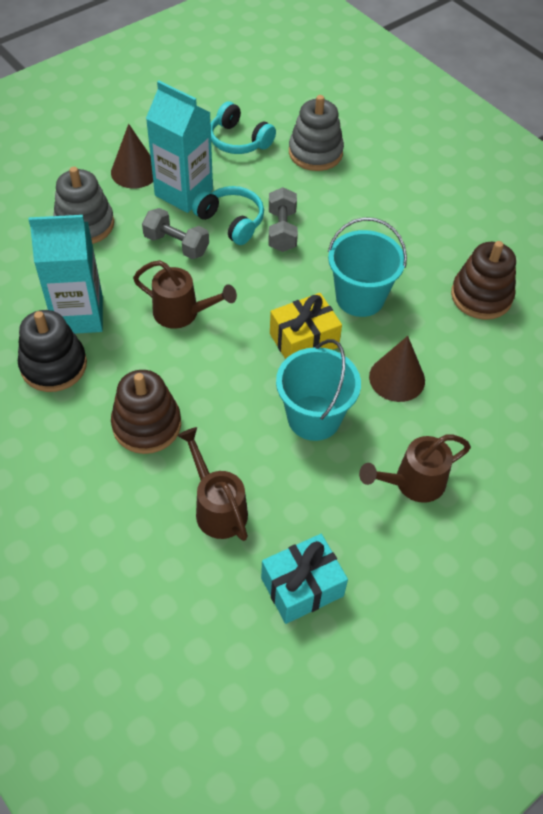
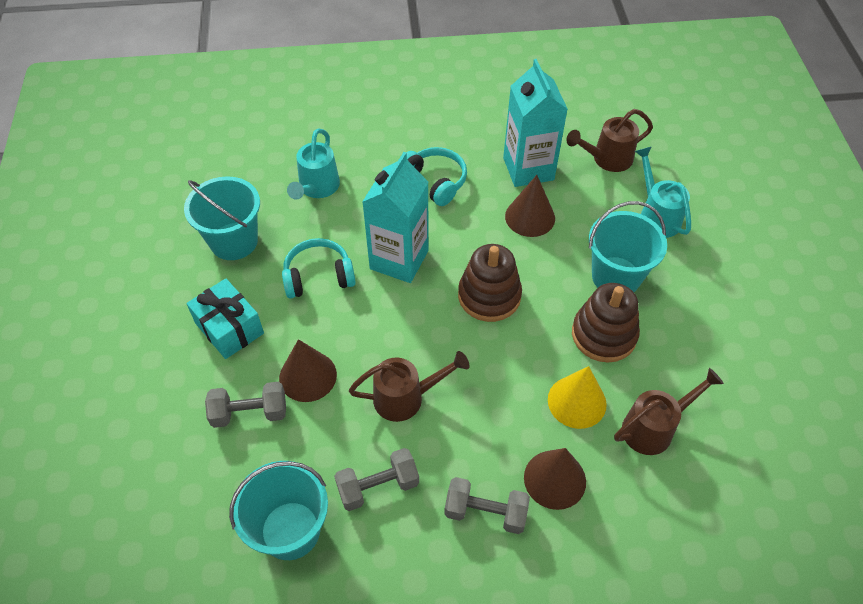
black stacking toy: 1 -> 0
brown cone: 2 -> 3
grey dumbbell: 2 -> 3
grey stacking toy: 2 -> 0
turquoise bucket: 2 -> 3
turquoise watering can: 0 -> 2
yellow cone: 0 -> 1
yellow gift: 1 -> 0

